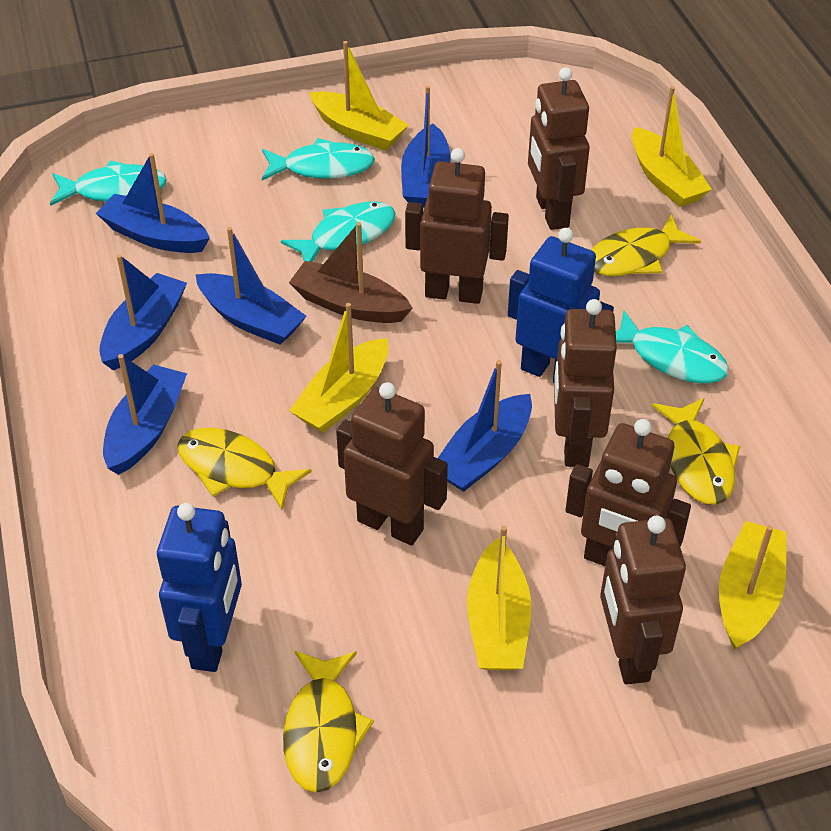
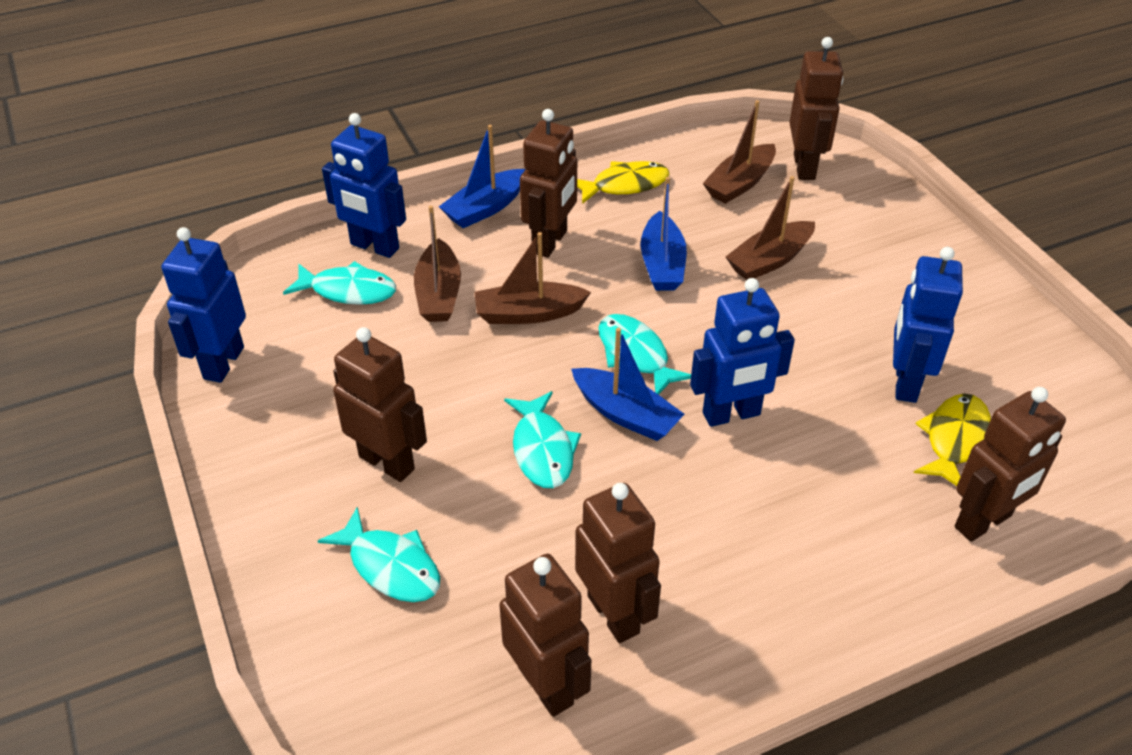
blue boat: 6 -> 3
blue robot: 2 -> 4
brown boat: 1 -> 4
yellow boat: 5 -> 0
yellow fish: 4 -> 2

